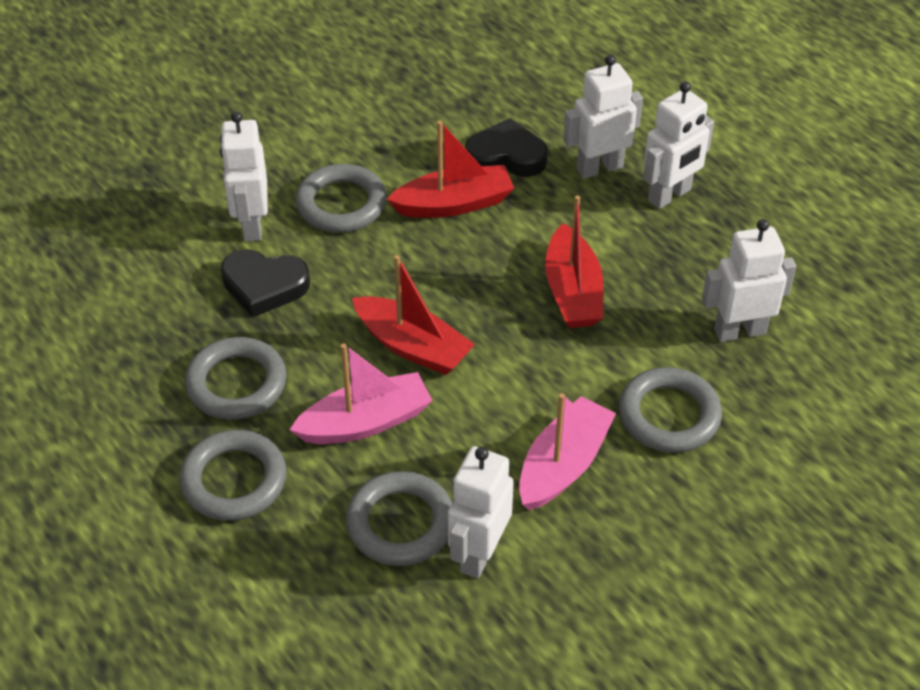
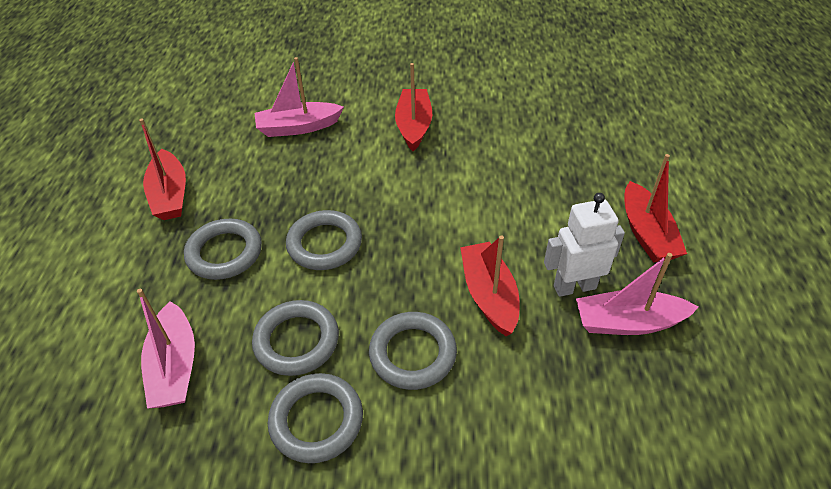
black heart: 2 -> 0
pink boat: 2 -> 3
red boat: 3 -> 4
white robot: 5 -> 1

